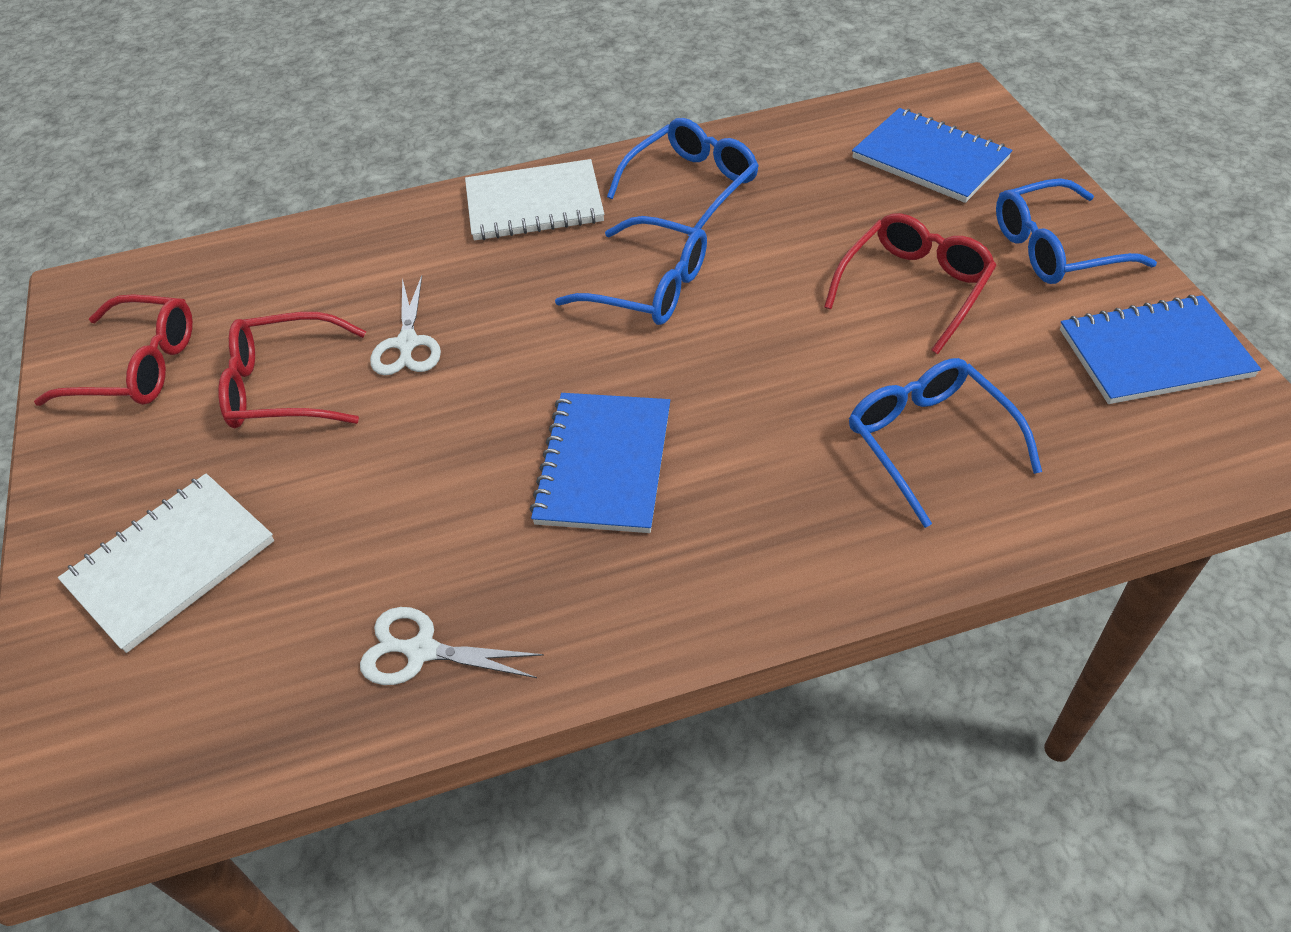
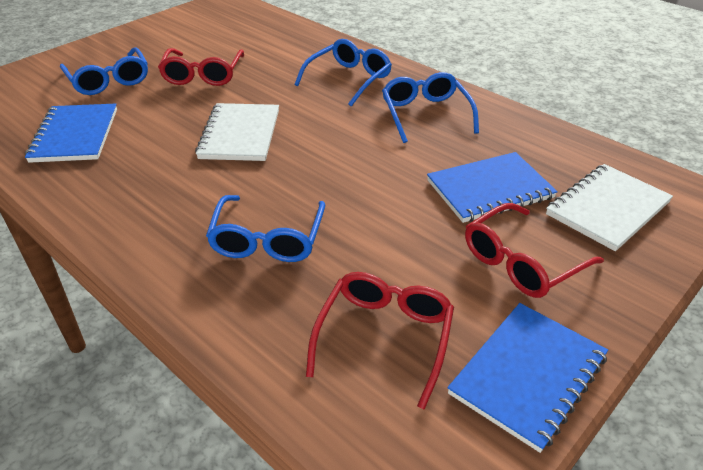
white scissors: 2 -> 0

